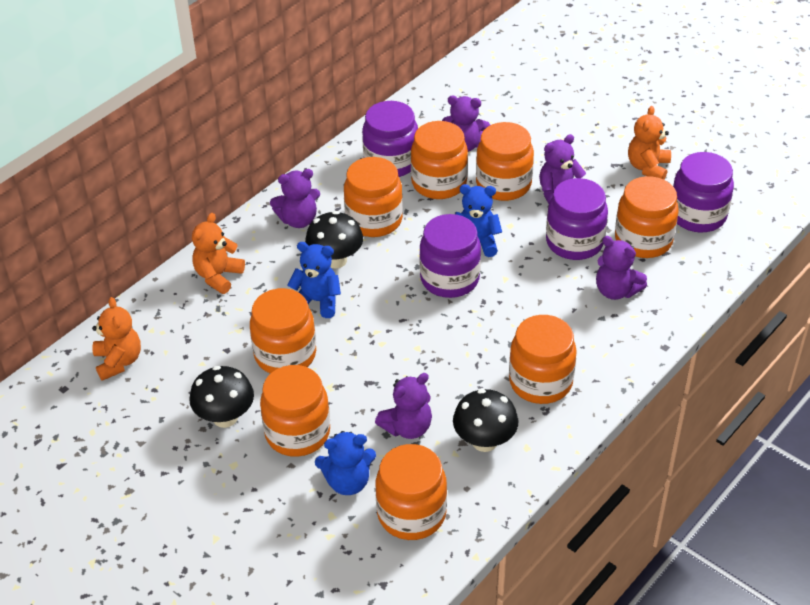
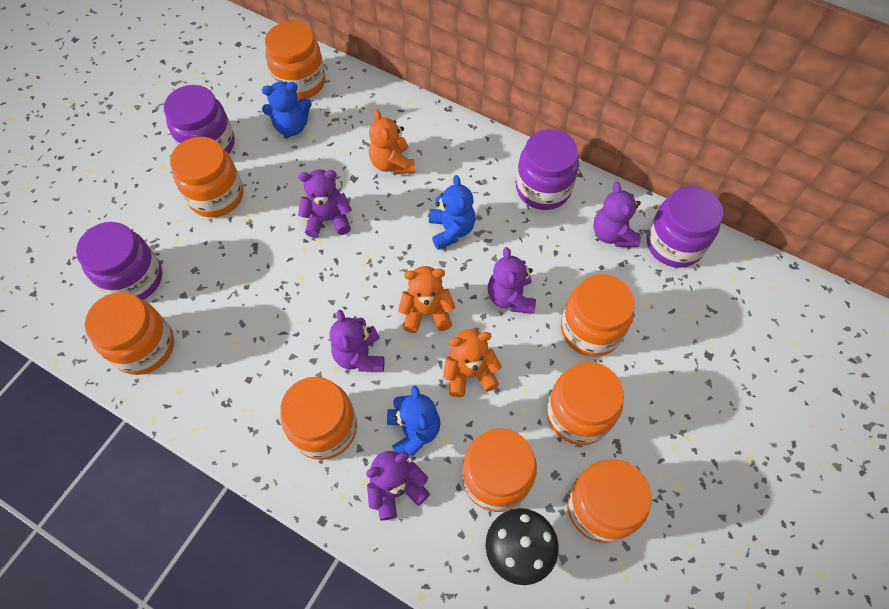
black mushroom: 3 -> 1

